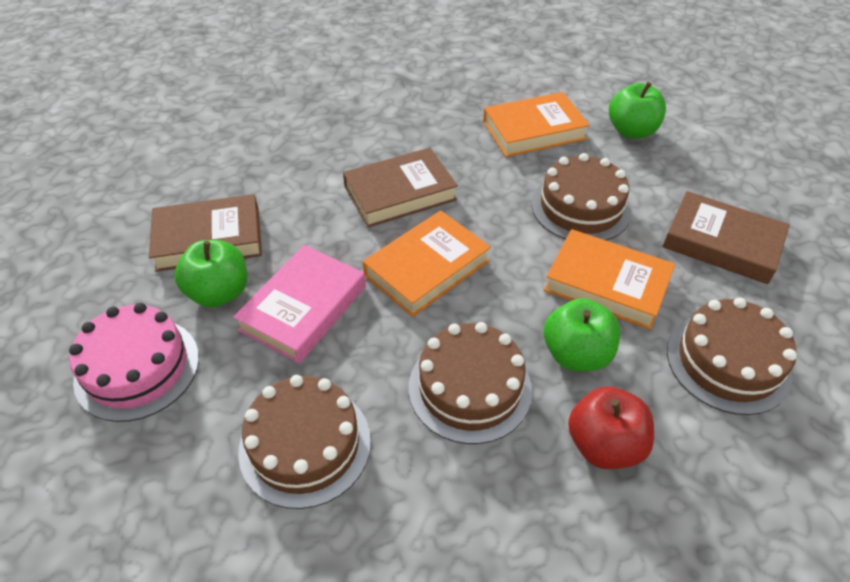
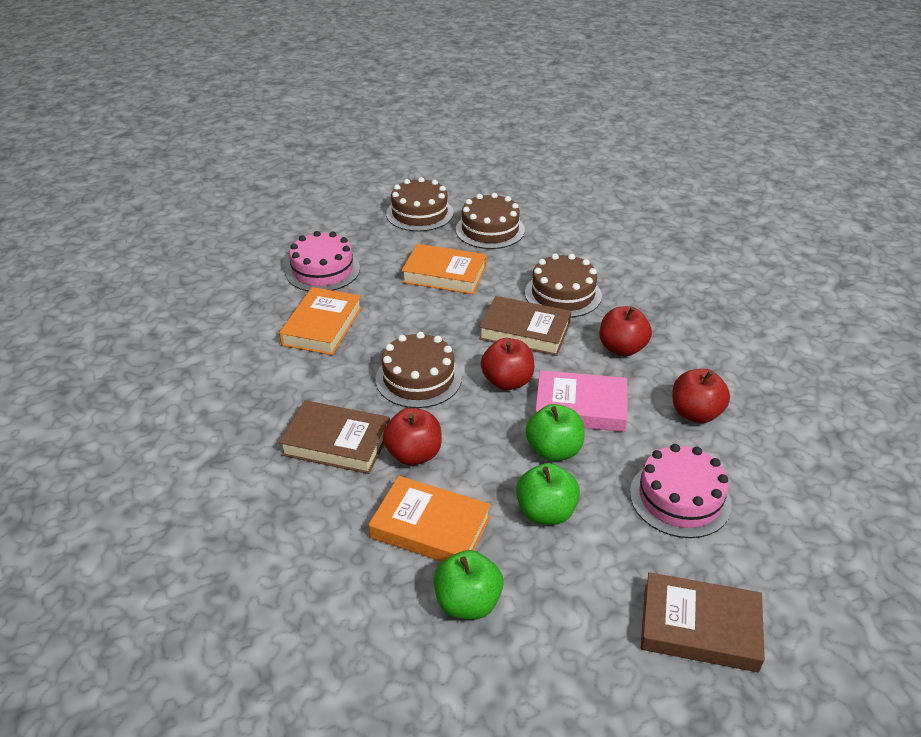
pink cake: 1 -> 2
red apple: 1 -> 4

